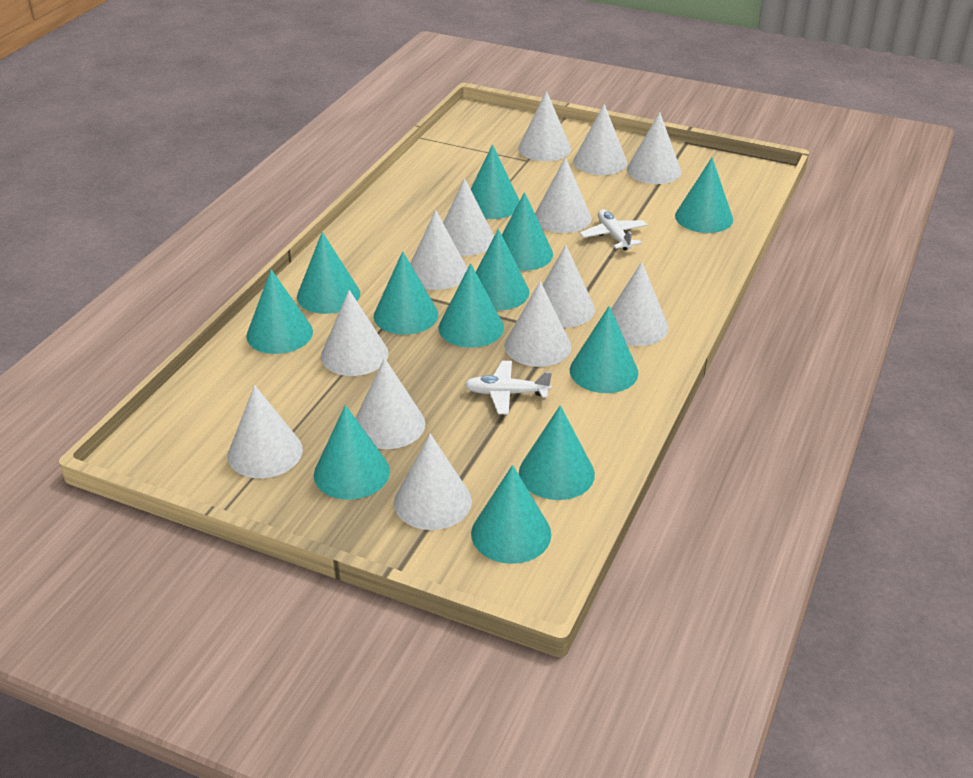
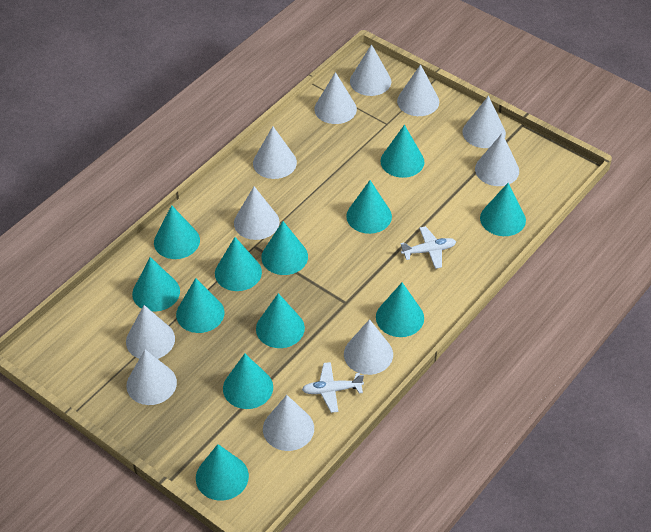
white cone: 13 -> 11

